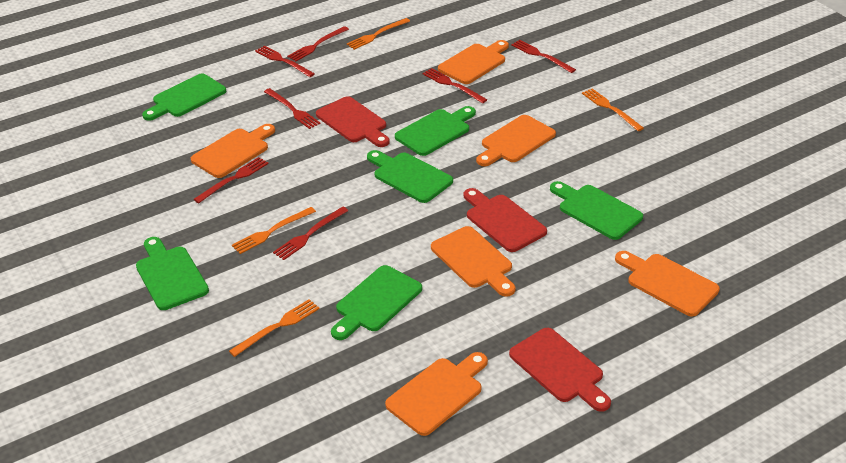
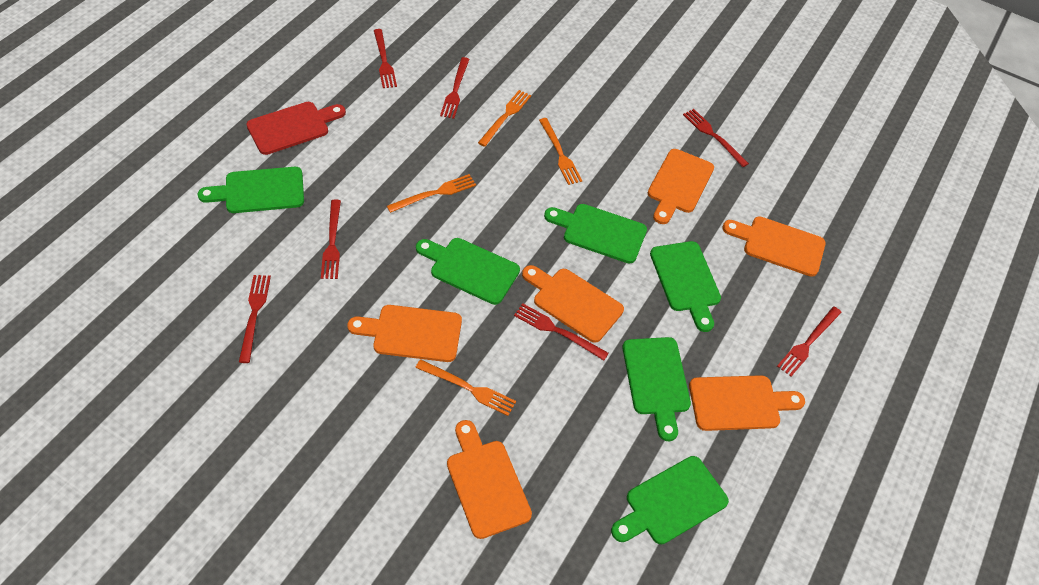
red cutting board: 3 -> 1

